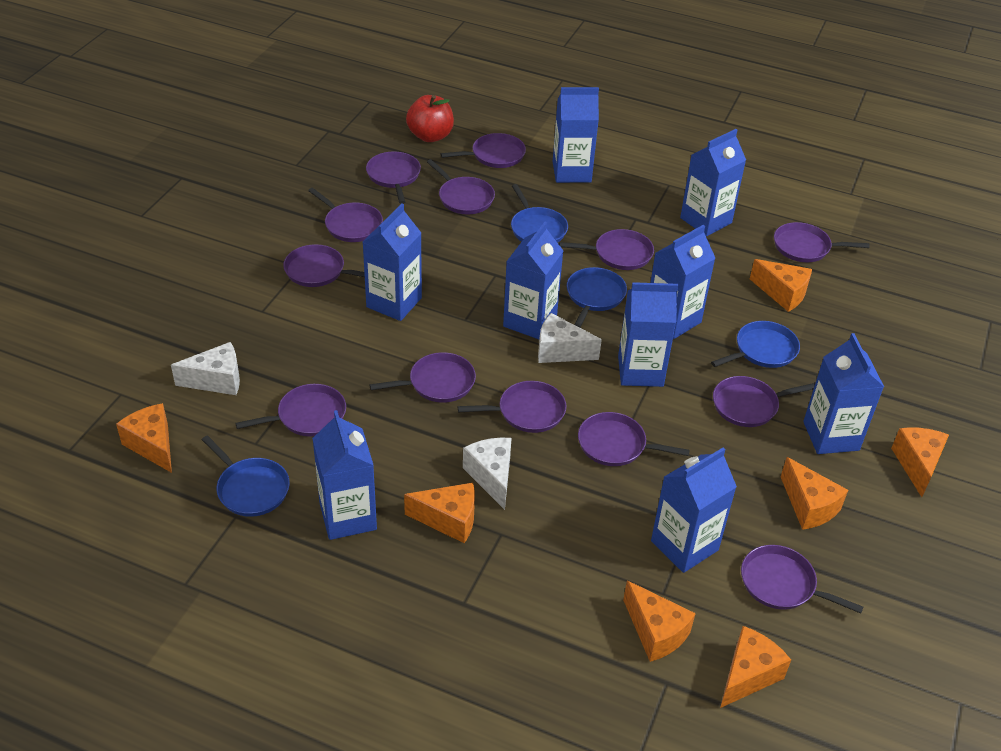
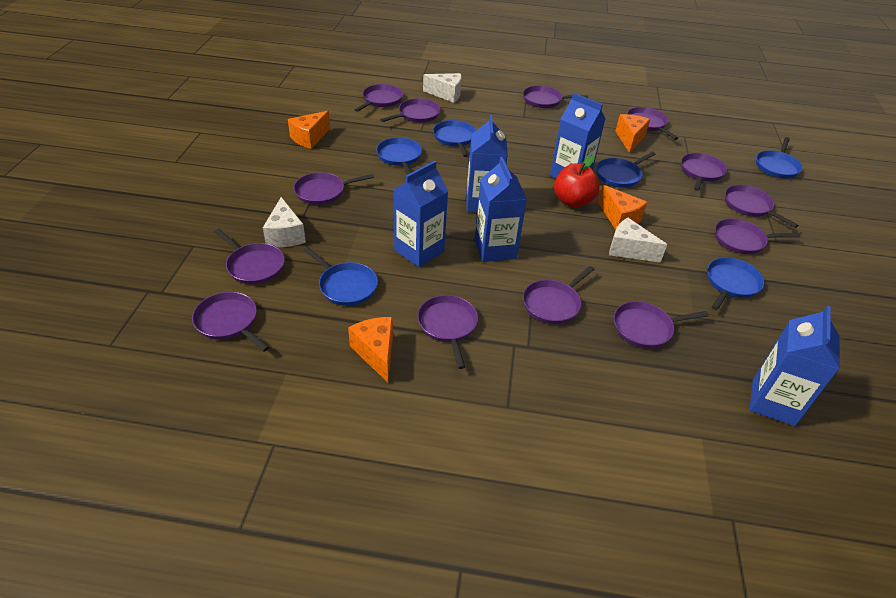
blue carton: 9 -> 5
blue pan: 4 -> 6
orange cheese: 7 -> 4

